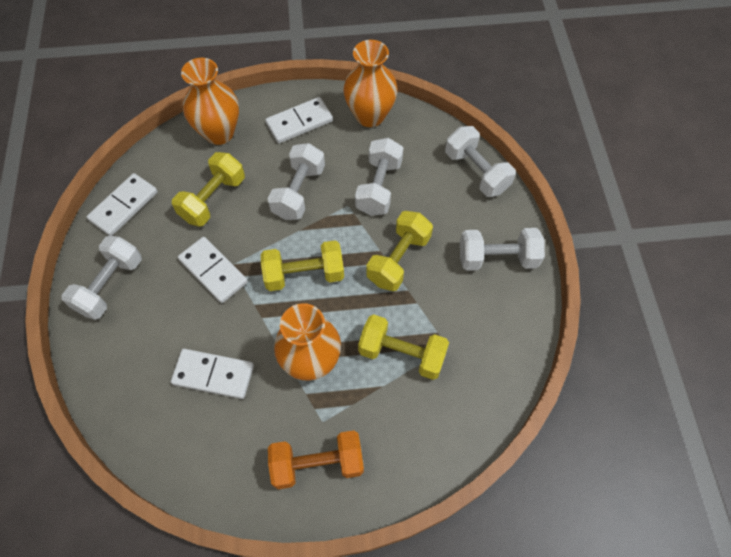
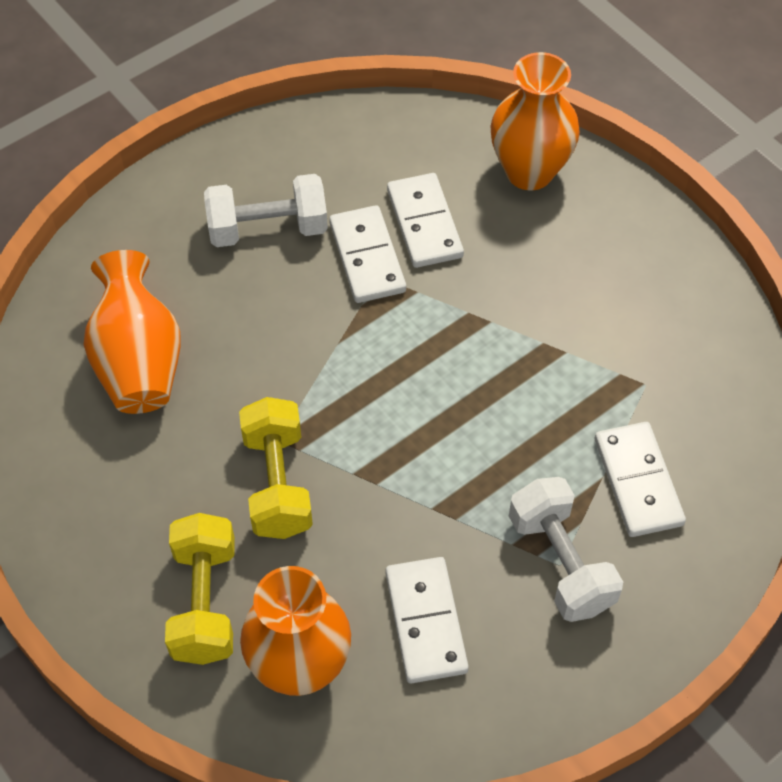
orange dumbbell: 1 -> 0
white dumbbell: 5 -> 2
yellow dumbbell: 4 -> 2

